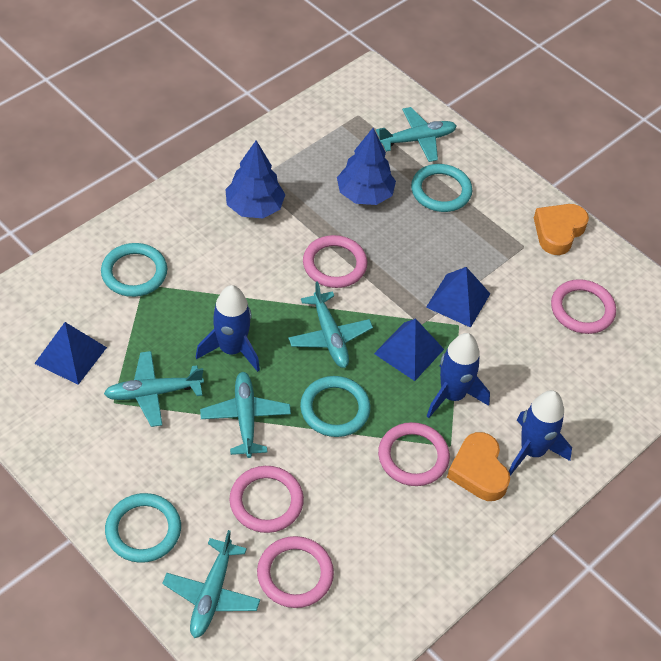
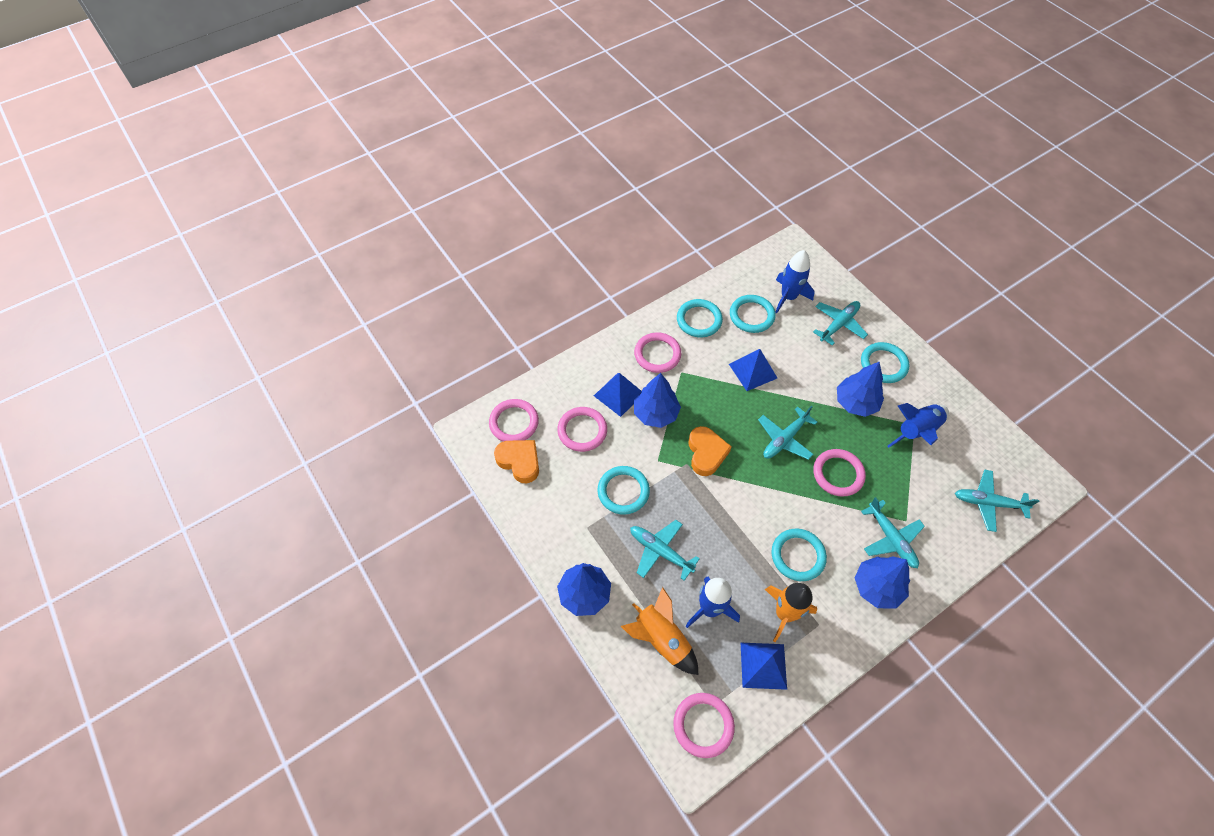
blue tree: 2 -> 4
orange rocket: 0 -> 2
turquoise ring: 4 -> 5

